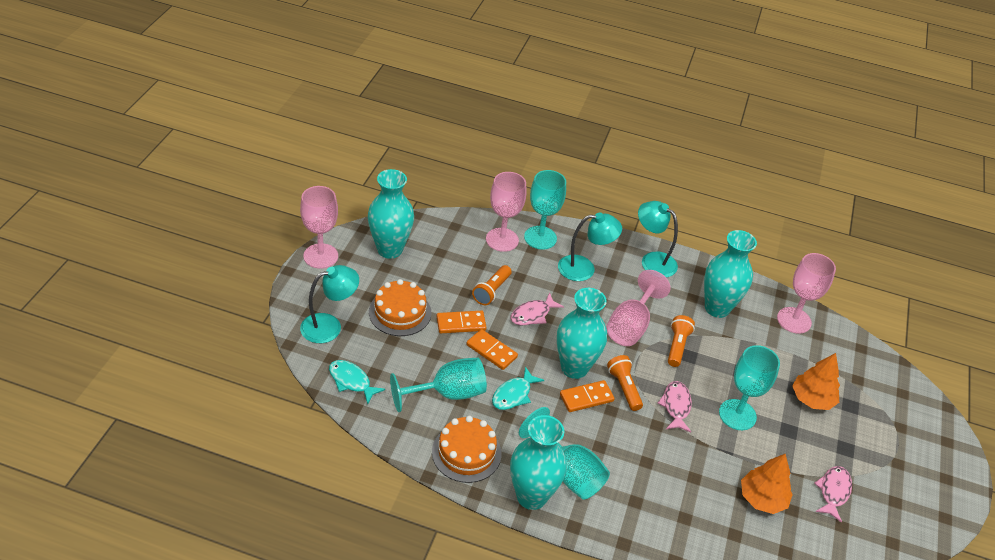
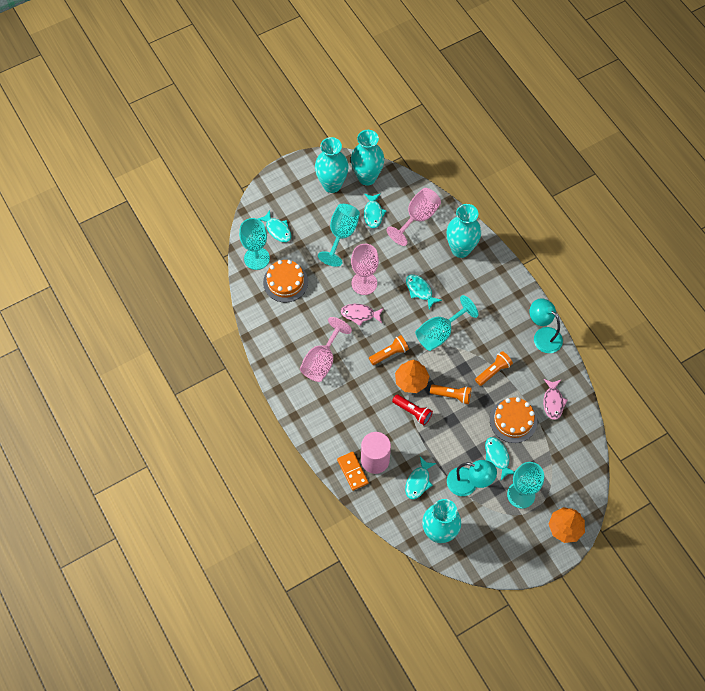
orange domino: 3 -> 1
pink cylinder: 0 -> 1
pink fish: 3 -> 2
pink goblet: 4 -> 3
red flashlight: 0 -> 1
turquoise fish: 2 -> 5
turquoise lamp: 3 -> 2

